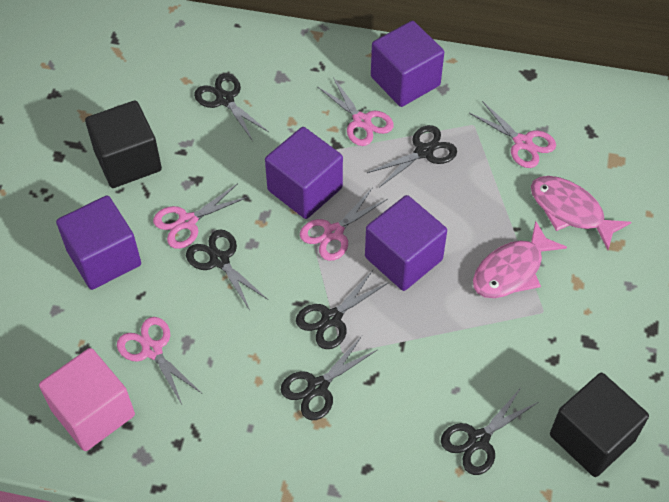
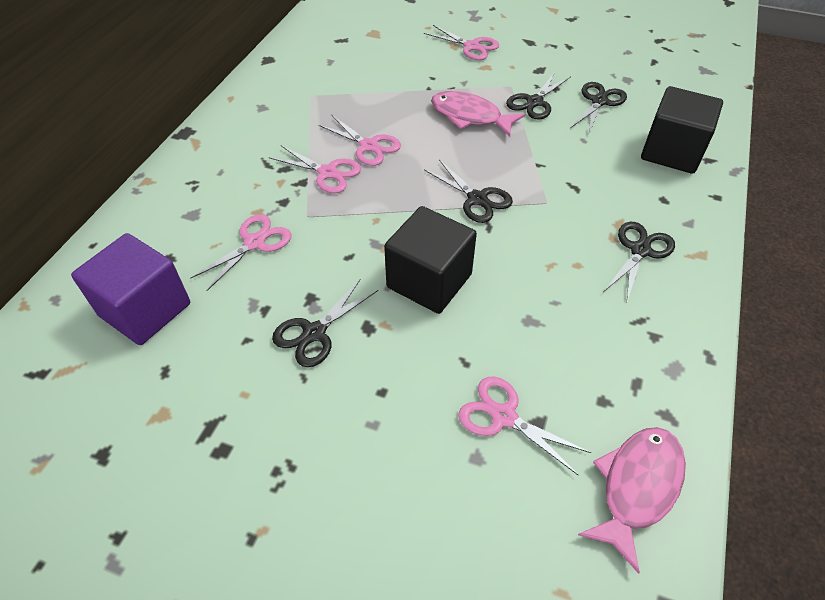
black scissors: 6 -> 5
pink cube: 1 -> 0
purple cube: 4 -> 1

